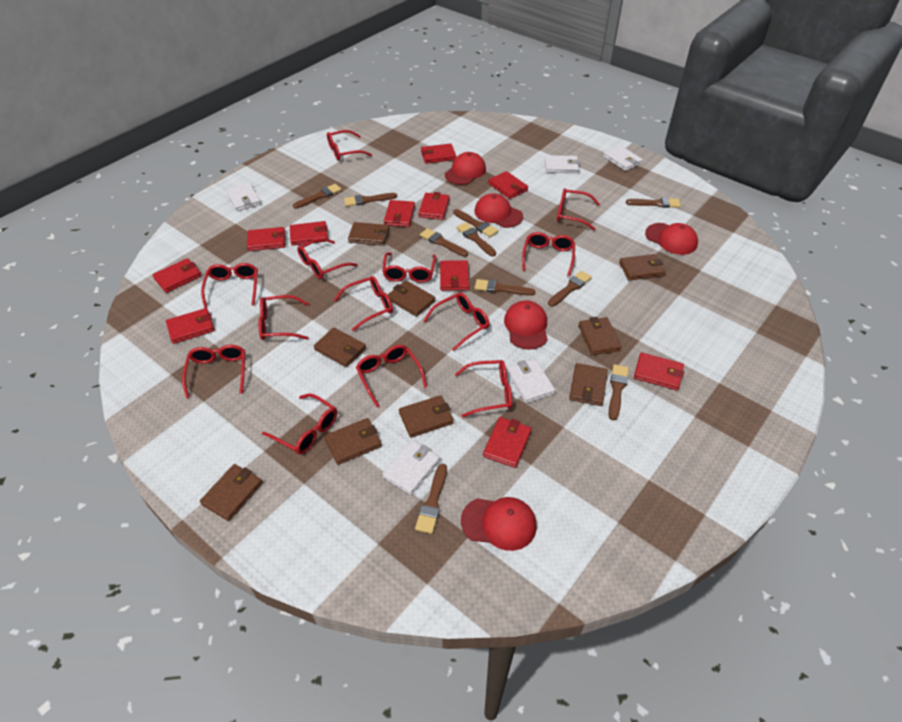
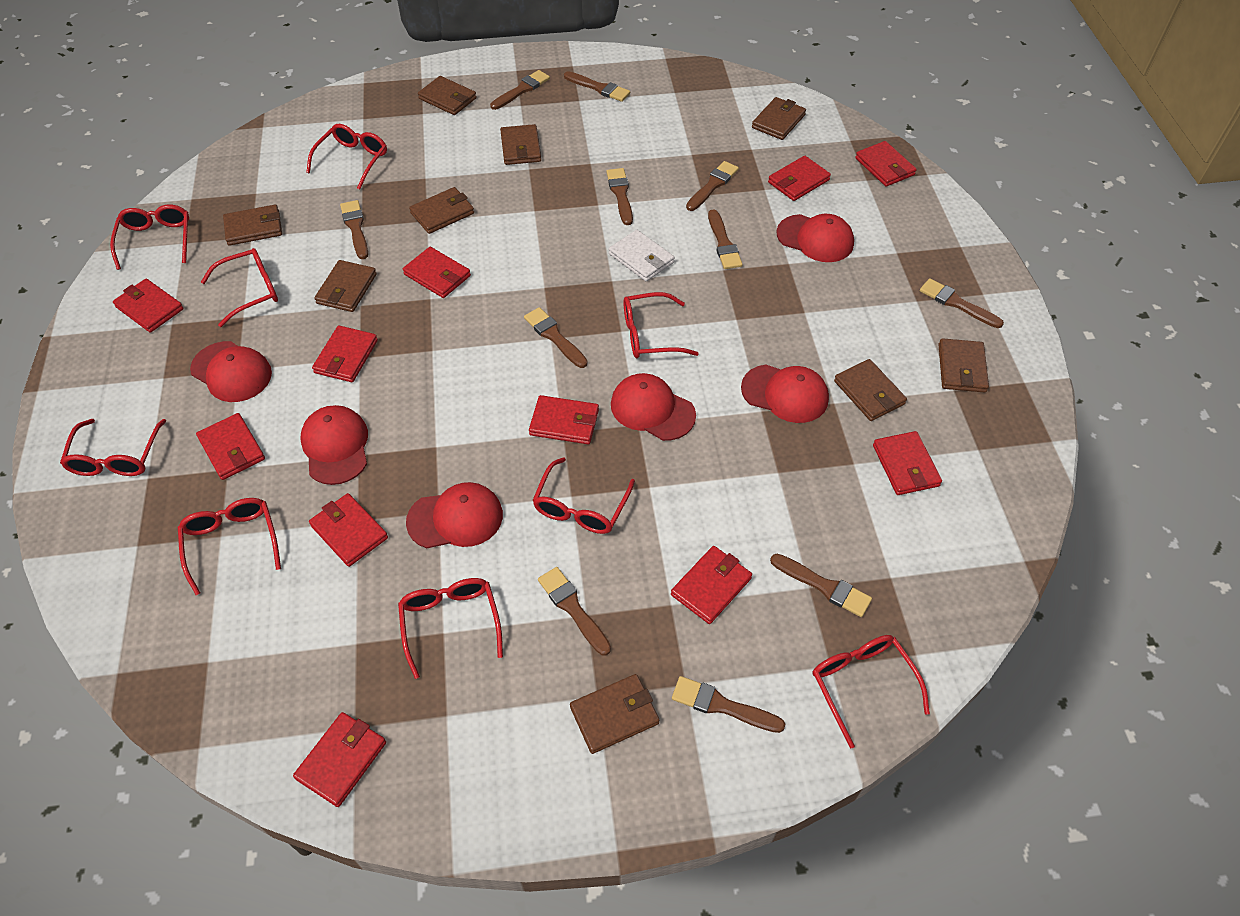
brown brush: 10 -> 11
red cap: 5 -> 6
red glasses: 13 -> 9
white wallet: 5 -> 1

